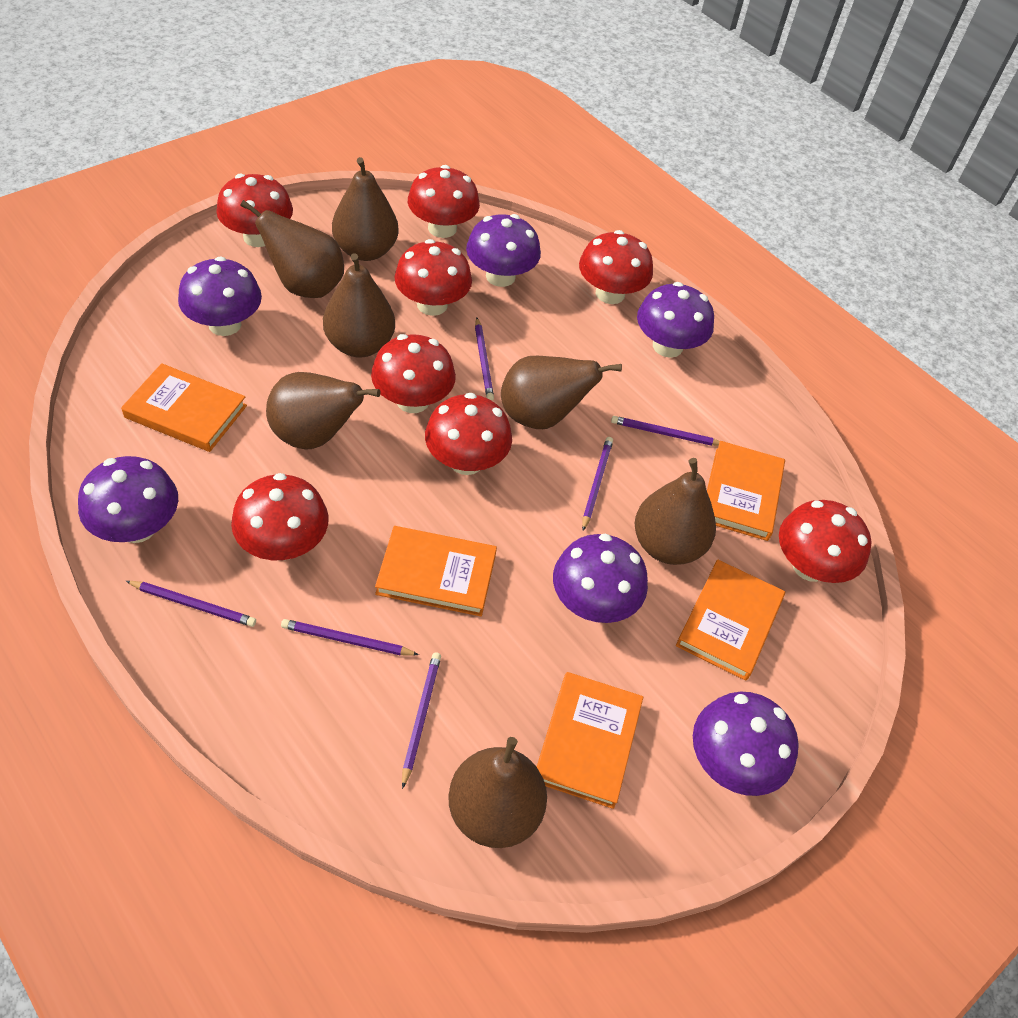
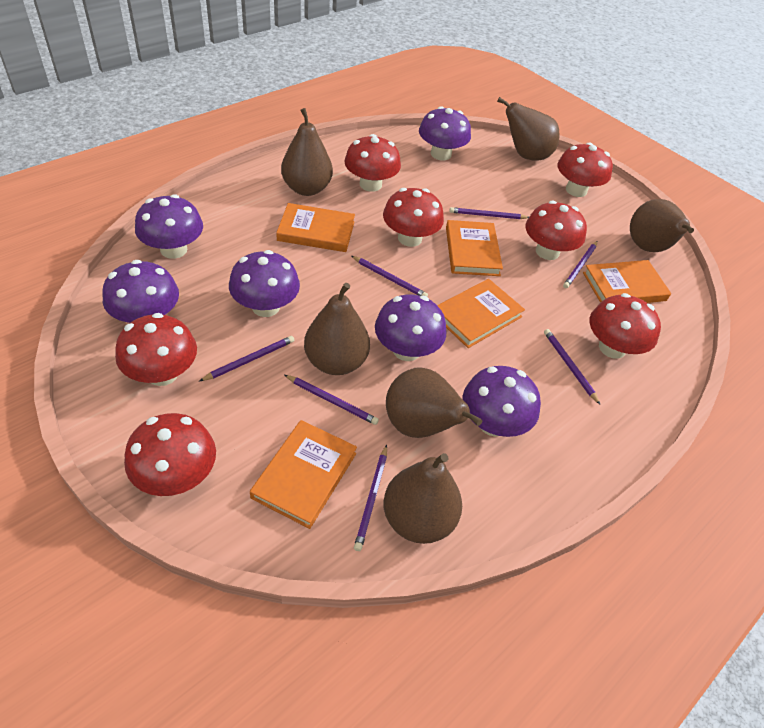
brown pear: 7 -> 6
purple pencil: 6 -> 7
red mushroom: 8 -> 7

